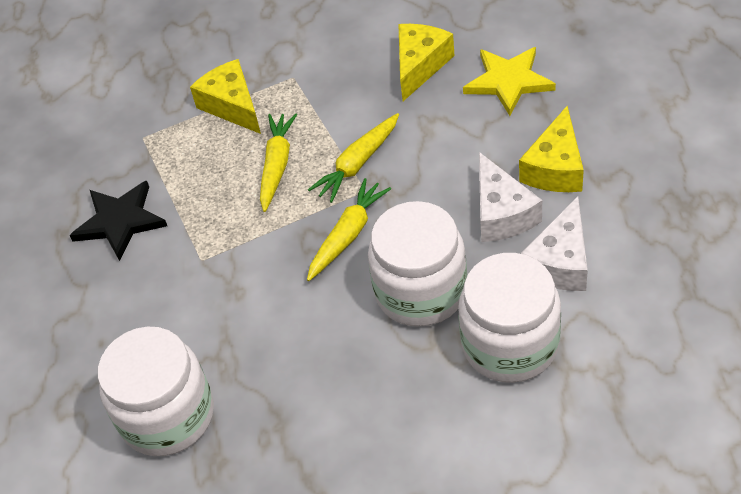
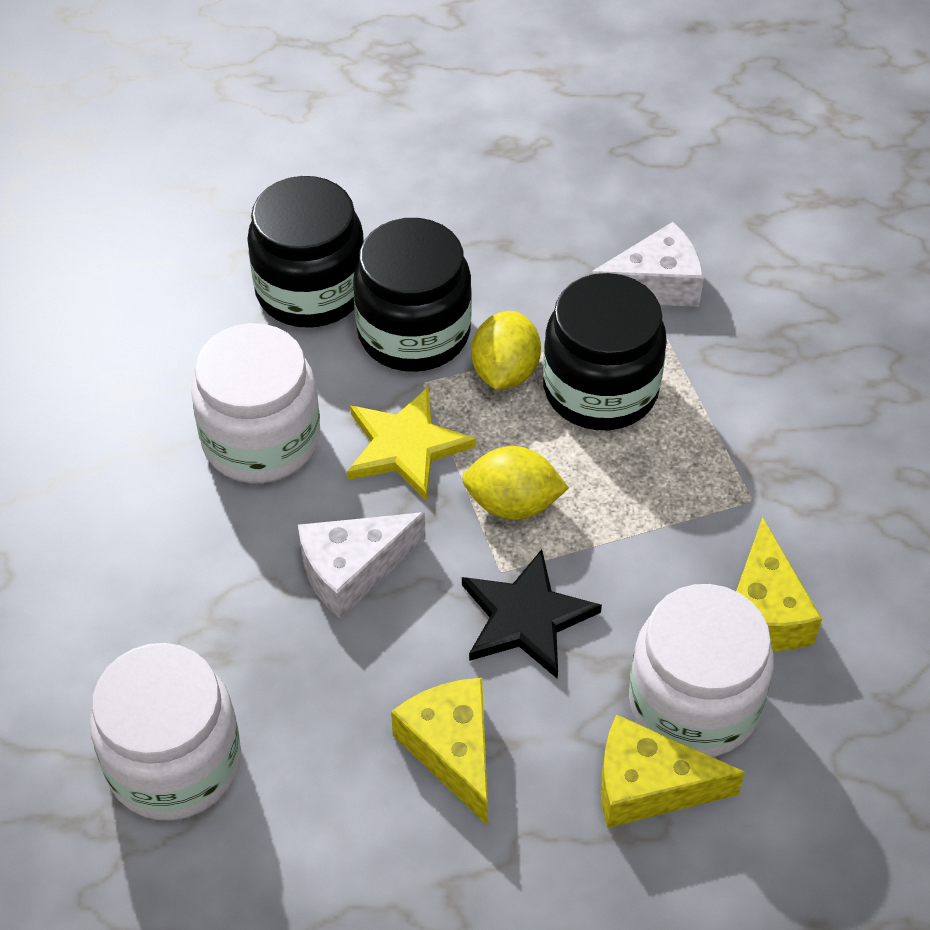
black jar: 0 -> 3
yellow carrot: 3 -> 0
yellow lemon: 0 -> 2

